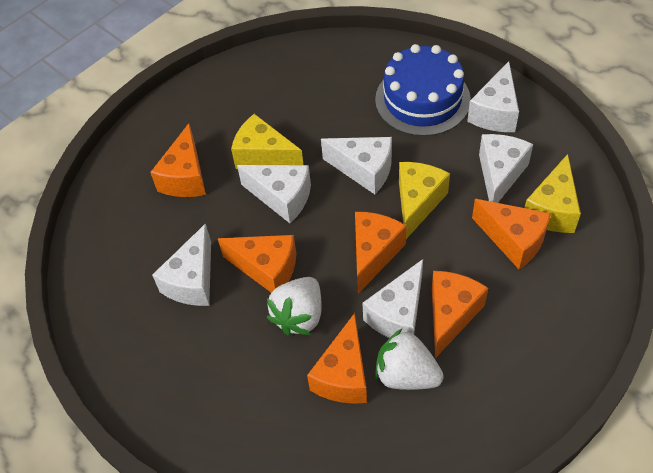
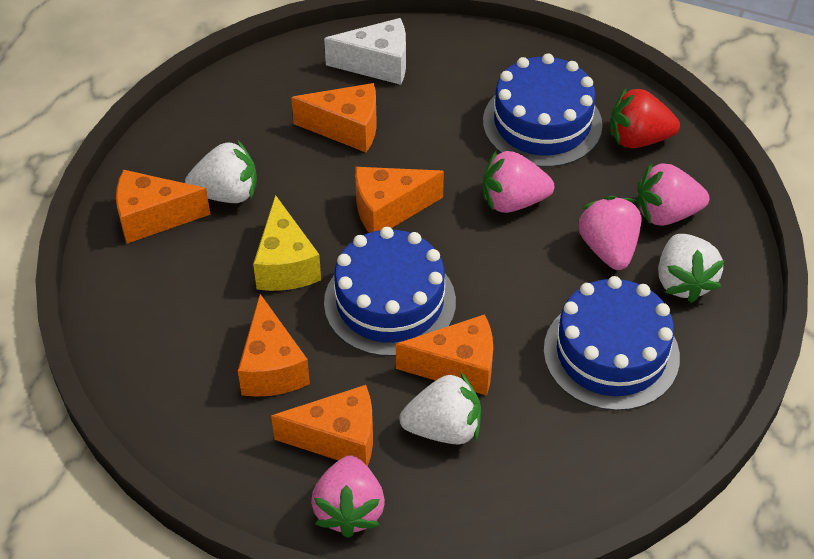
blue cake: 1 -> 3
pink strawberry: 0 -> 4
red strawberry: 0 -> 1
white cheese: 6 -> 1
white strawberry: 2 -> 3
yellow cheese: 3 -> 1

